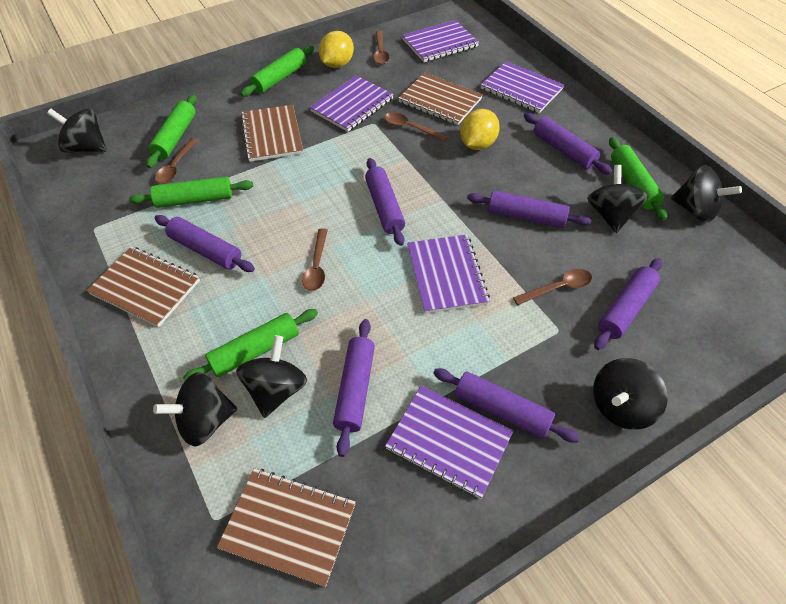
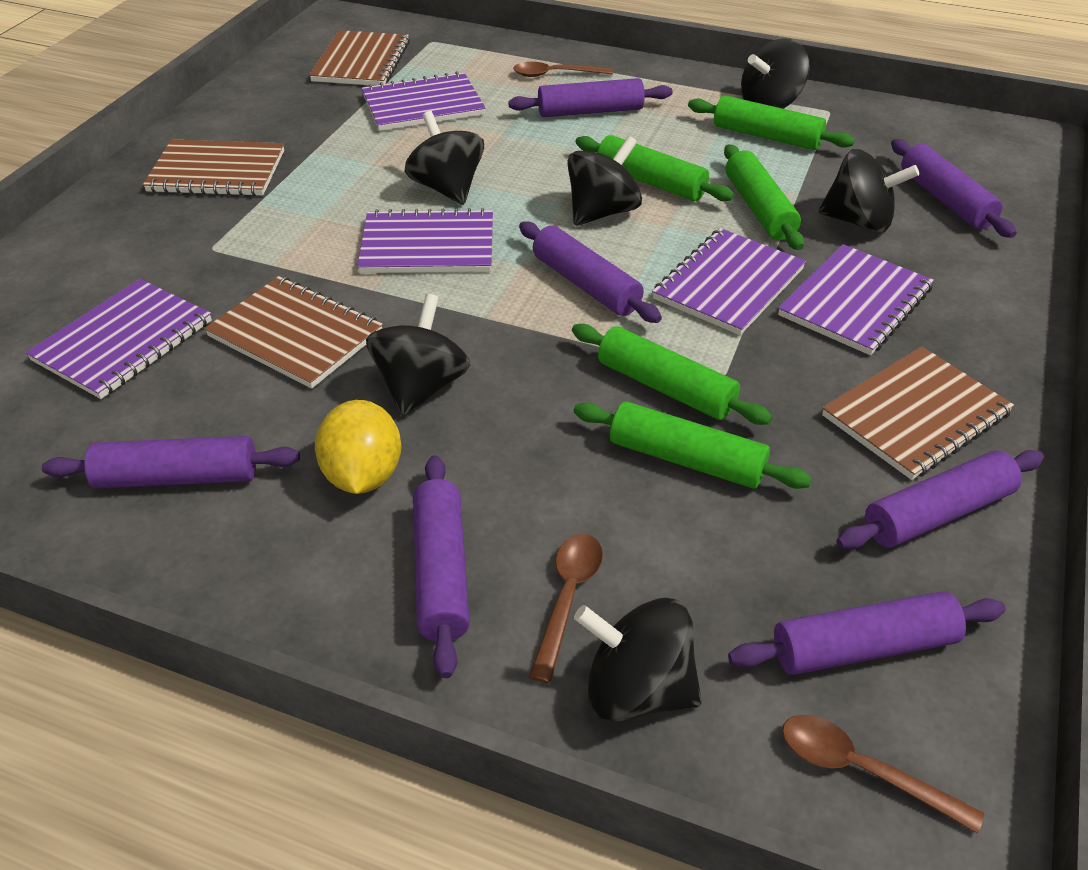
brown spoon: 5 -> 3
yellow lemon: 2 -> 1

